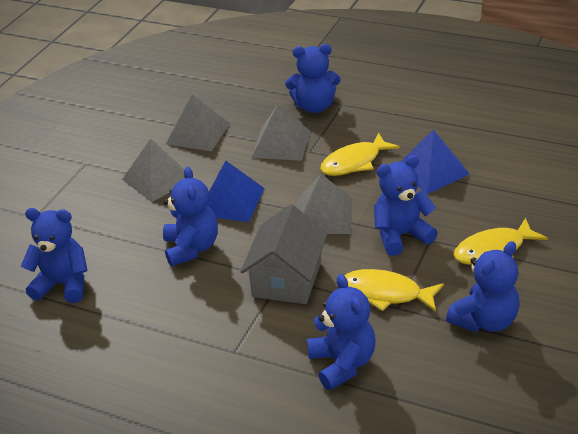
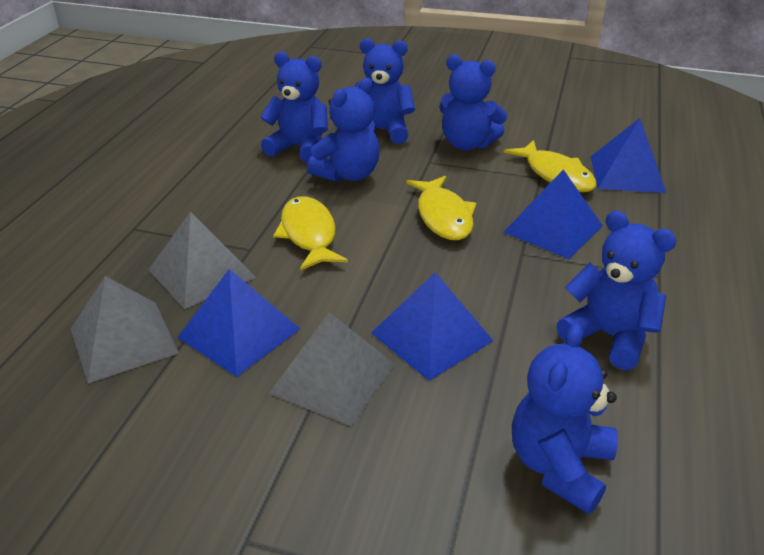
blue pyramid: 2 -> 4
grey house: 1 -> 0
grey pyramid: 4 -> 3

